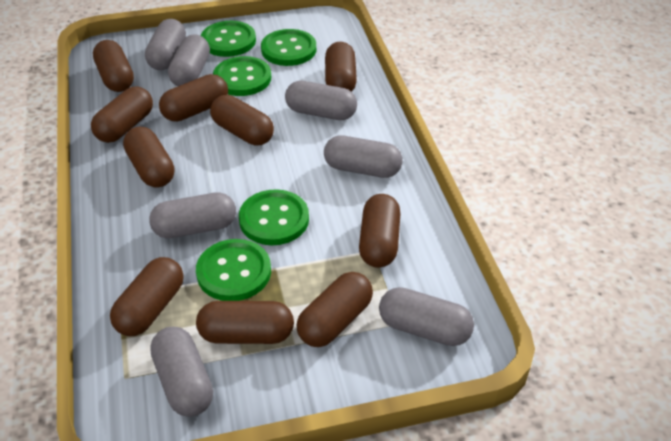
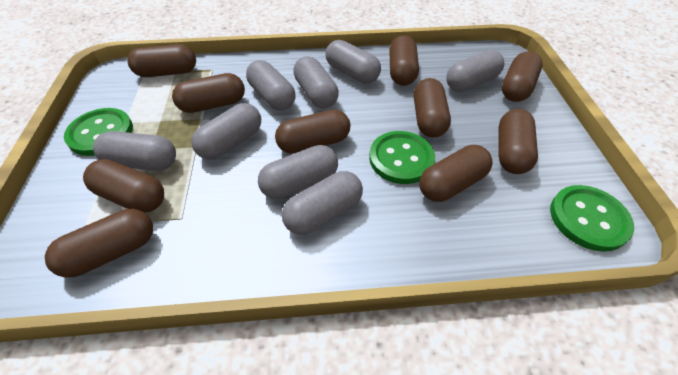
green button: 5 -> 3
grey capsule: 7 -> 8

